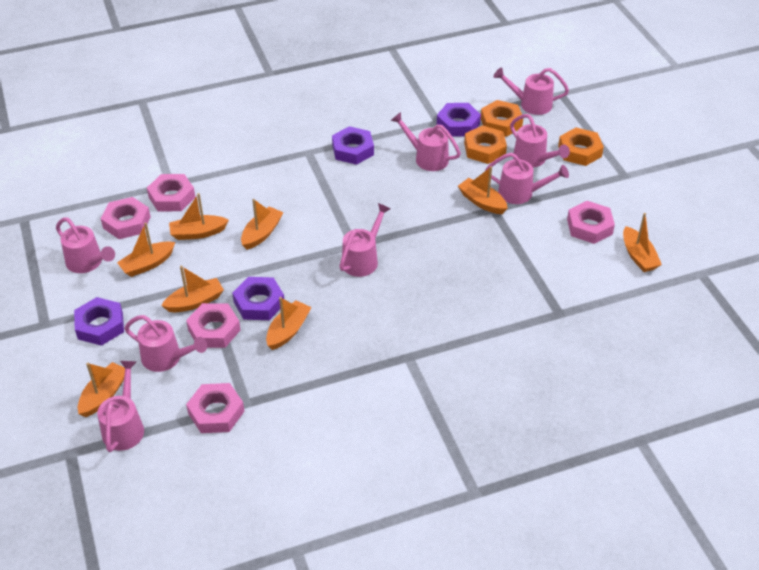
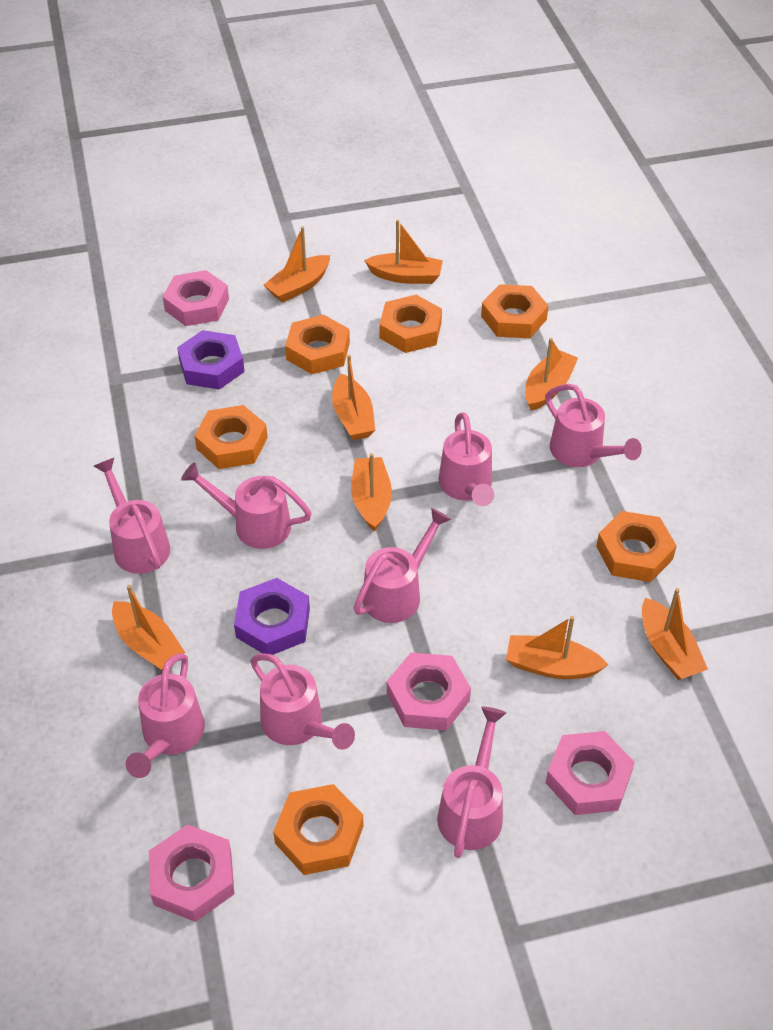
orange nut: 3 -> 6
pink nut: 5 -> 4
purple nut: 4 -> 2

